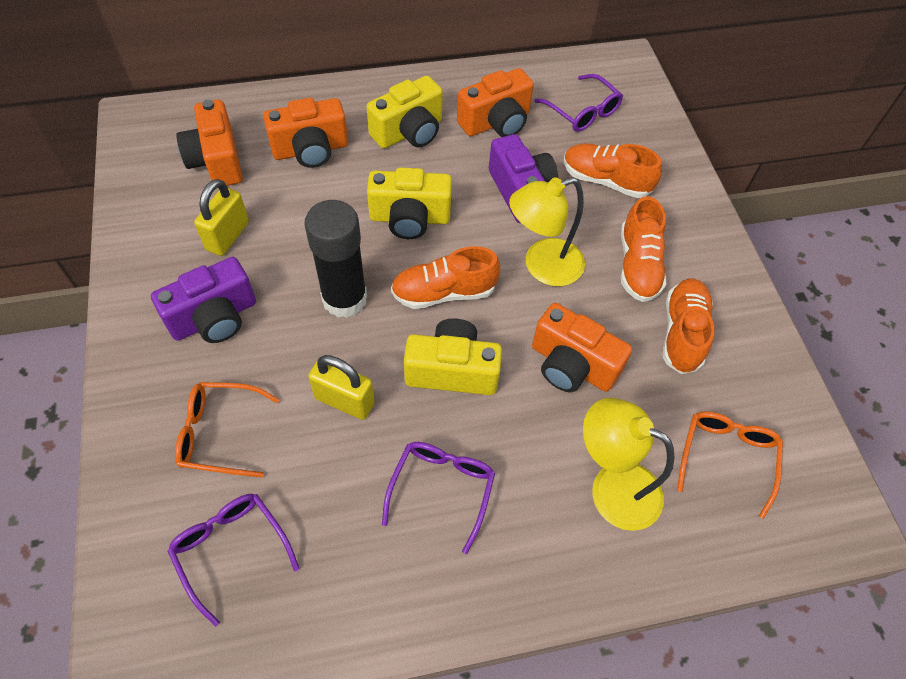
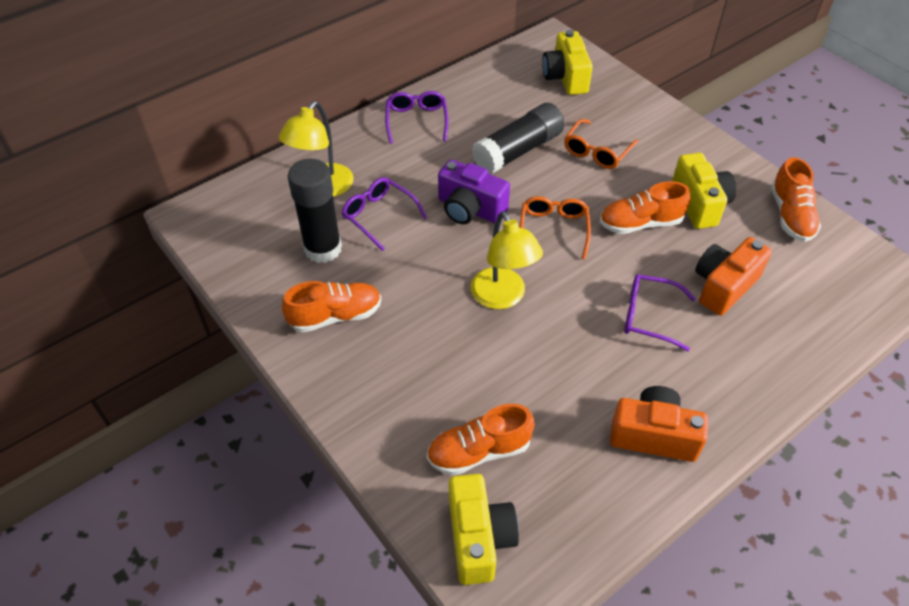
black glue stick: 1 -> 2
orange camera: 4 -> 2
purple camera: 2 -> 1
yellow padlock: 2 -> 0

